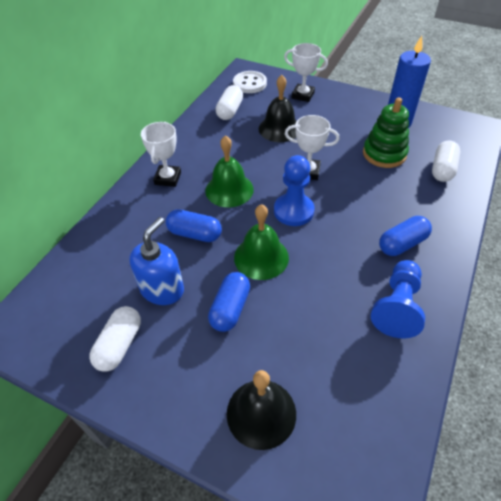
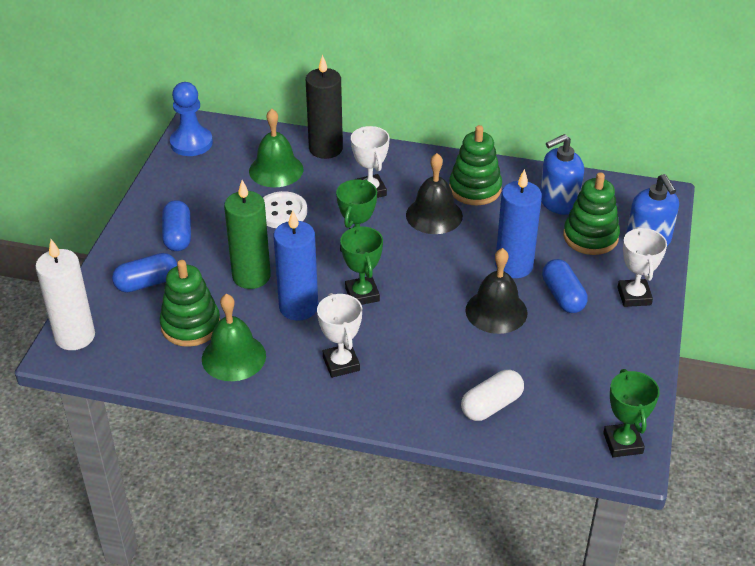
black candle: 0 -> 1
blue candle: 1 -> 2
blue pawn: 2 -> 1
blue soap dispenser: 1 -> 2
green candle: 0 -> 1
green stacking toy: 1 -> 3
green trophy: 0 -> 3
white candle: 0 -> 1
white capsule: 3 -> 1

